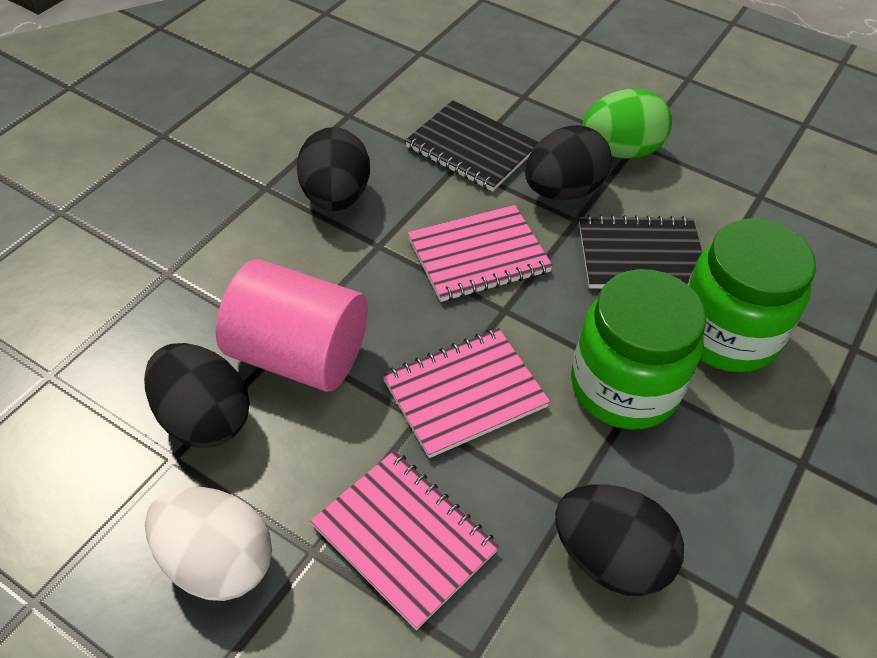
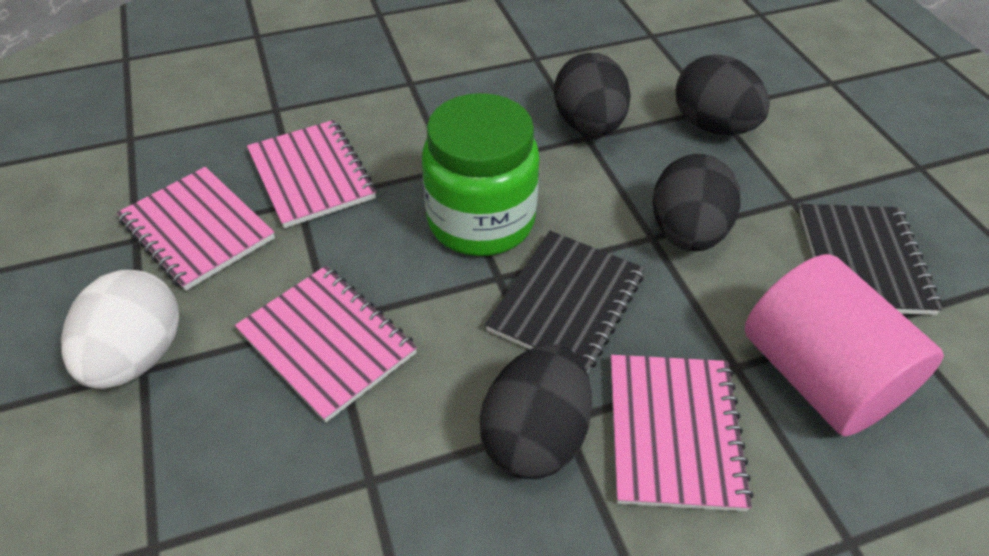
green egg: 1 -> 0
green jar: 2 -> 1
pink notebook: 3 -> 4

